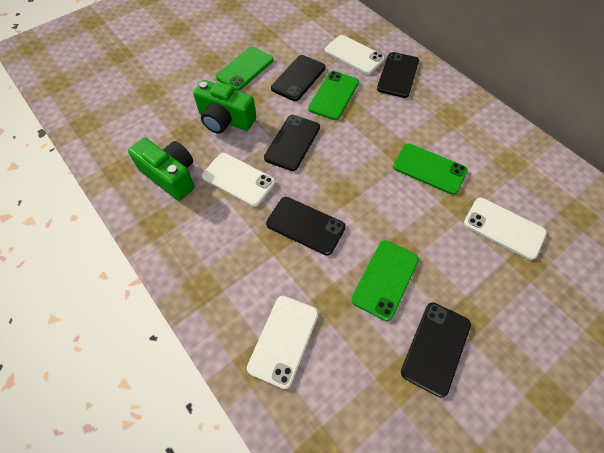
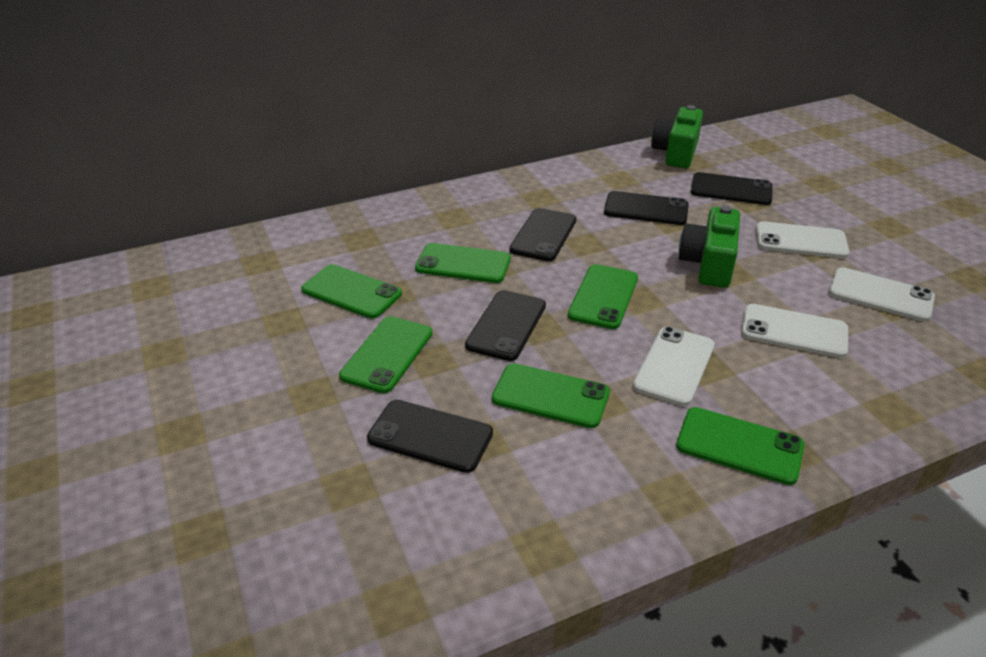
green phone: 4 -> 6

